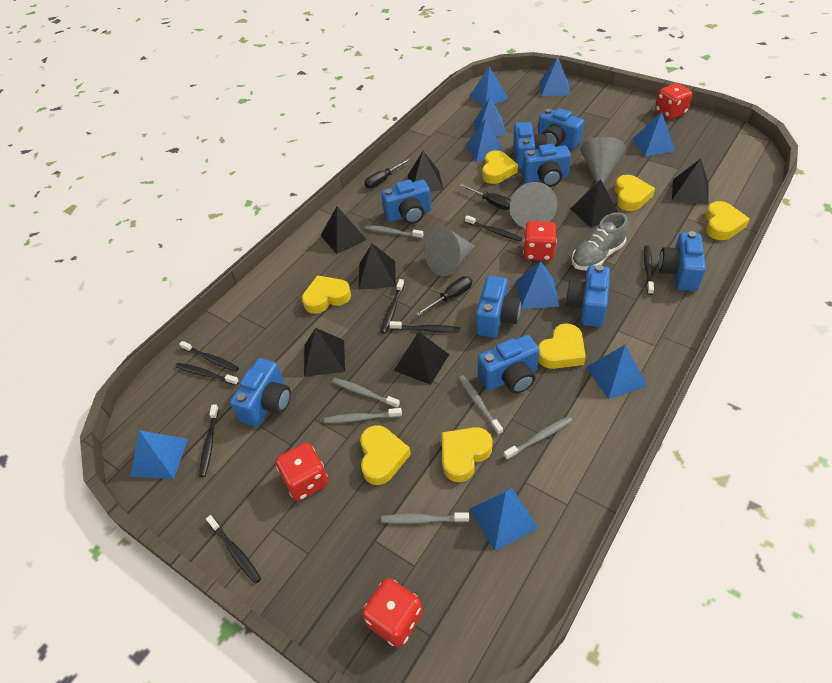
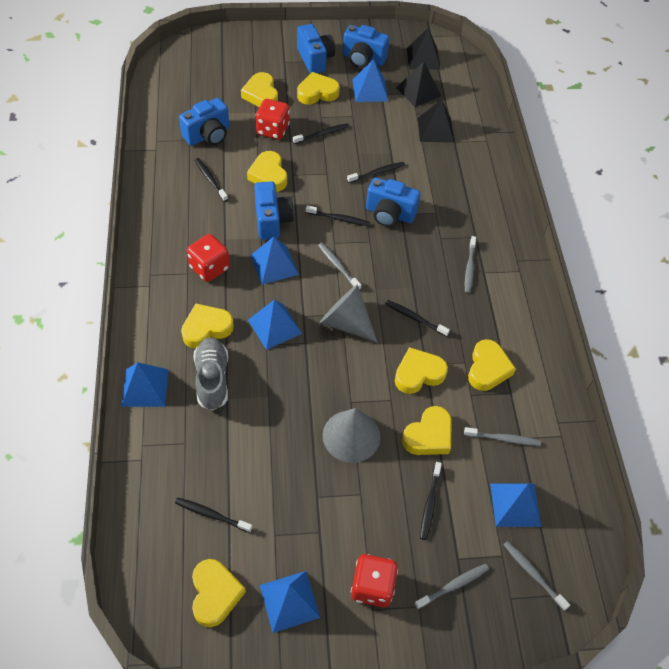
black pyramid: 7 -> 3
black screwdriver: 3 -> 0
black toothbrush: 8 -> 7
blue camera: 9 -> 5
blue pyramid: 9 -> 6
grey cone: 3 -> 2
grey toothbrush: 6 -> 5
red dice: 4 -> 3
yellow heart: 7 -> 8

